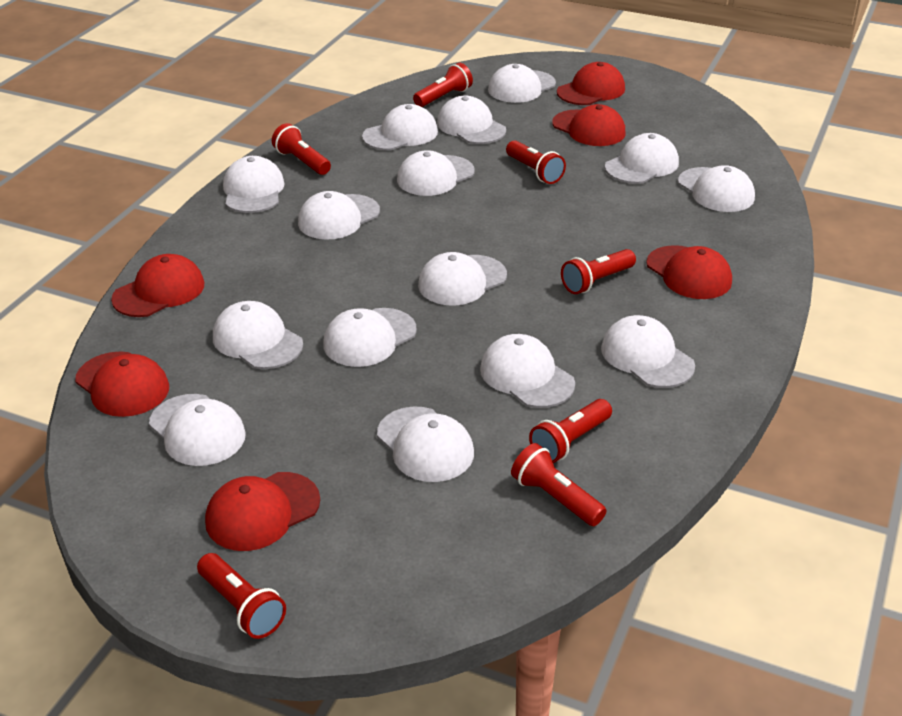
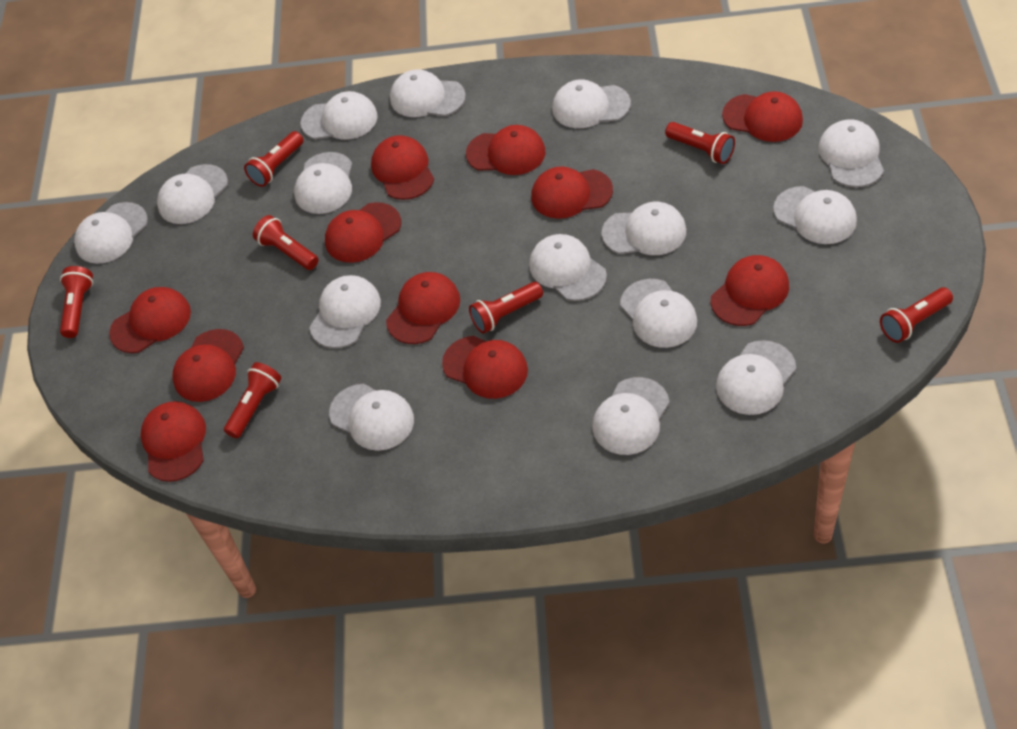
red cap: 6 -> 11

